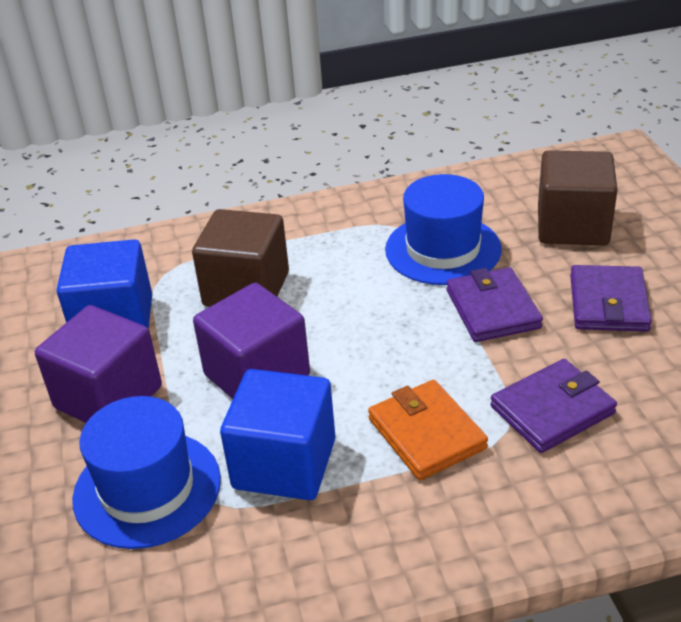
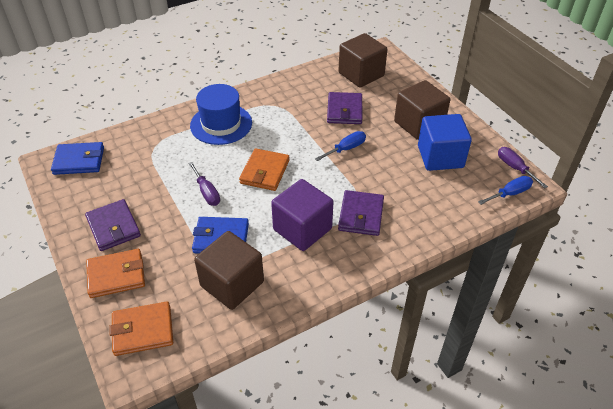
blue cube: 2 -> 1
blue hat: 2 -> 1
blue screwdriver: 0 -> 2
blue wallet: 0 -> 2
brown cube: 2 -> 3
orange wallet: 1 -> 3
purple cube: 2 -> 1
purple screwdriver: 0 -> 2

